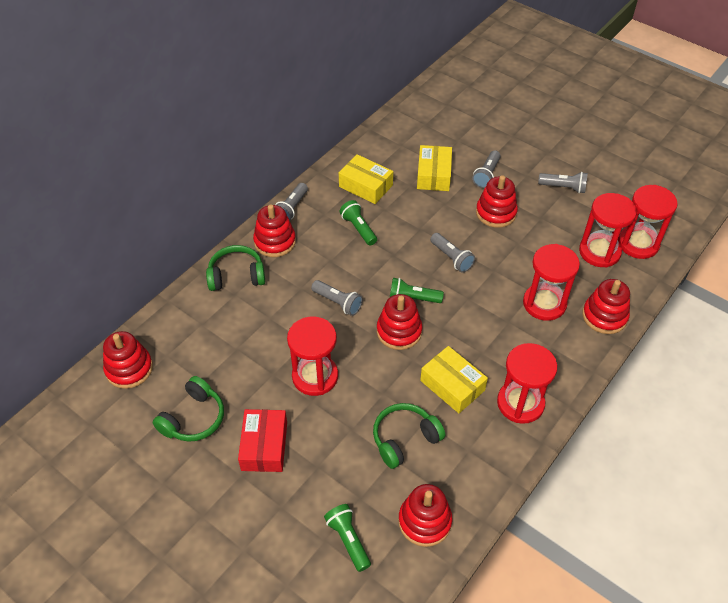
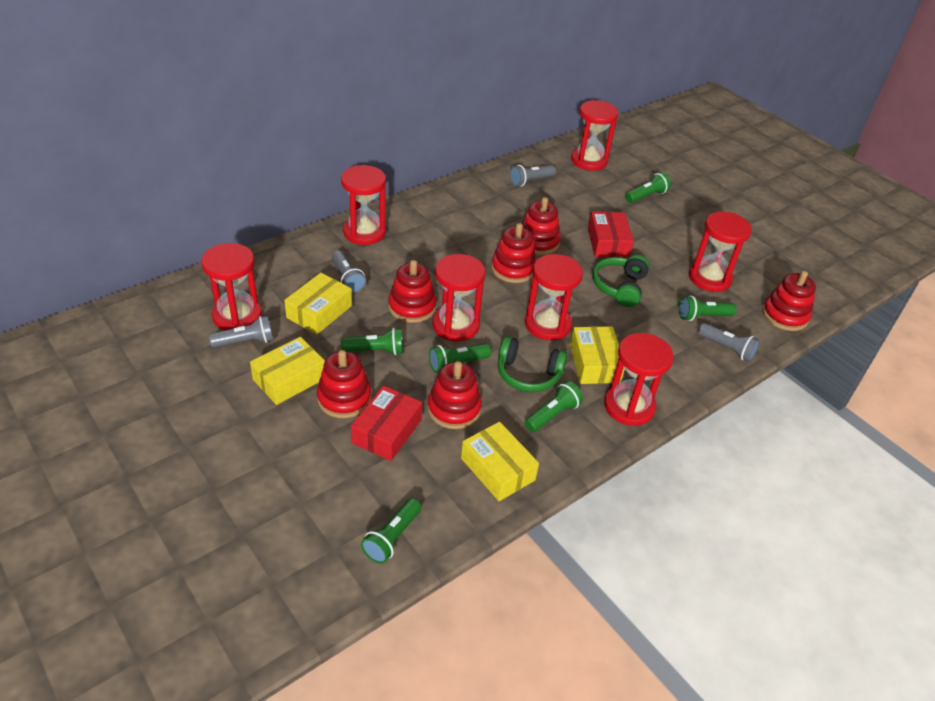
green flashlight: 3 -> 6
green headphones: 3 -> 2
grey flashlight: 5 -> 4
red box: 1 -> 2
red hourglass: 5 -> 7
yellow box: 3 -> 4

